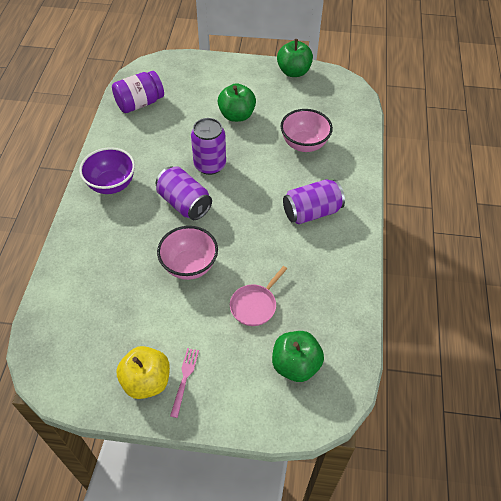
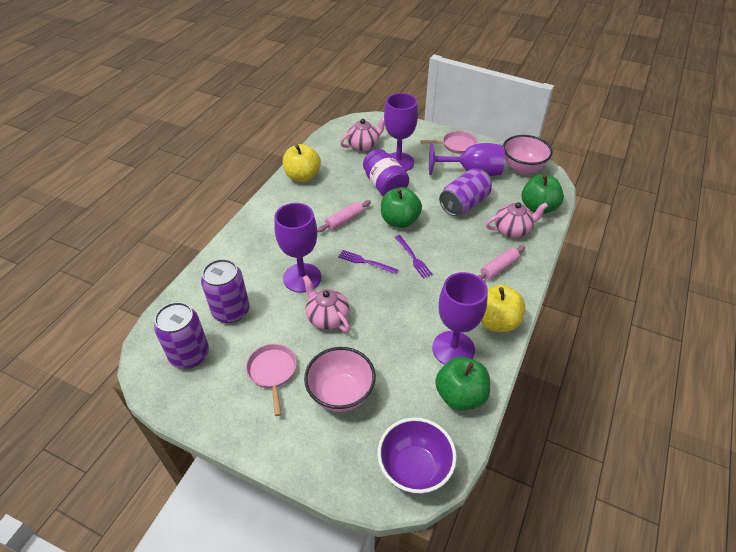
pink fork: 1 -> 0
pink pan: 1 -> 2
pink rolling pin: 0 -> 2
pink teapot: 0 -> 3
purple fork: 0 -> 2
purple goblet: 0 -> 4
yellow apple: 1 -> 2

